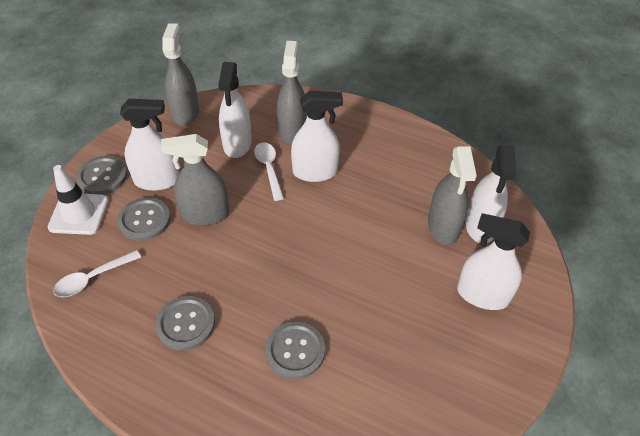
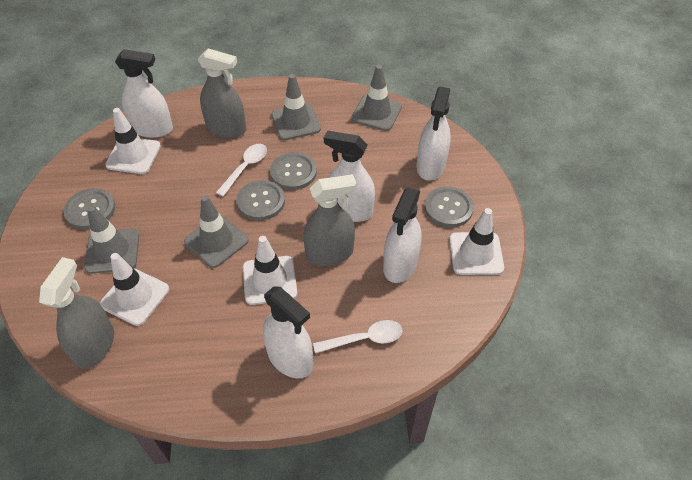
grey spray bottle: 4 -> 3
grey traffic cone: 0 -> 4
white traffic cone: 1 -> 4

